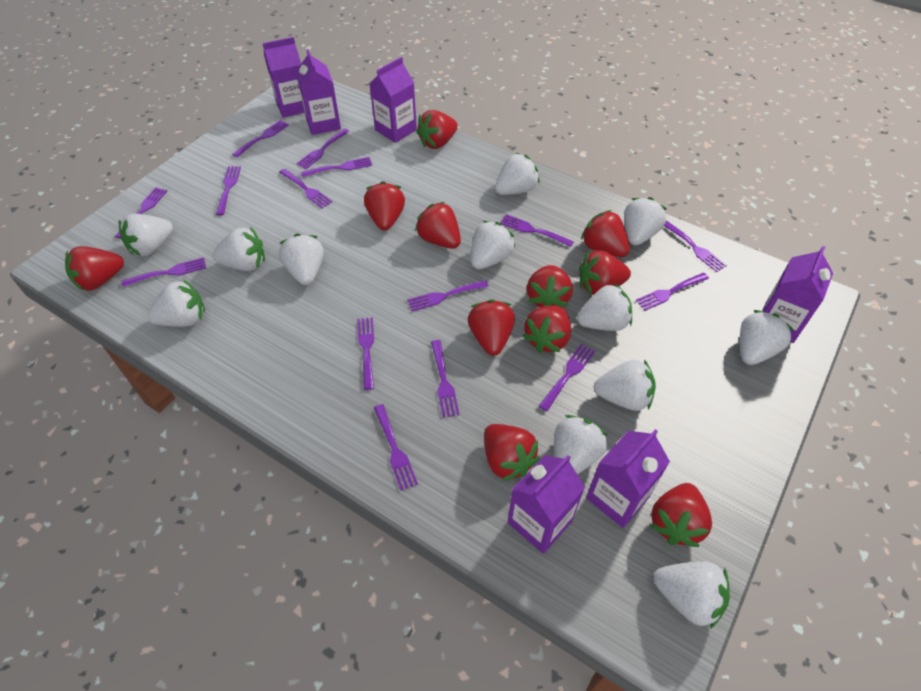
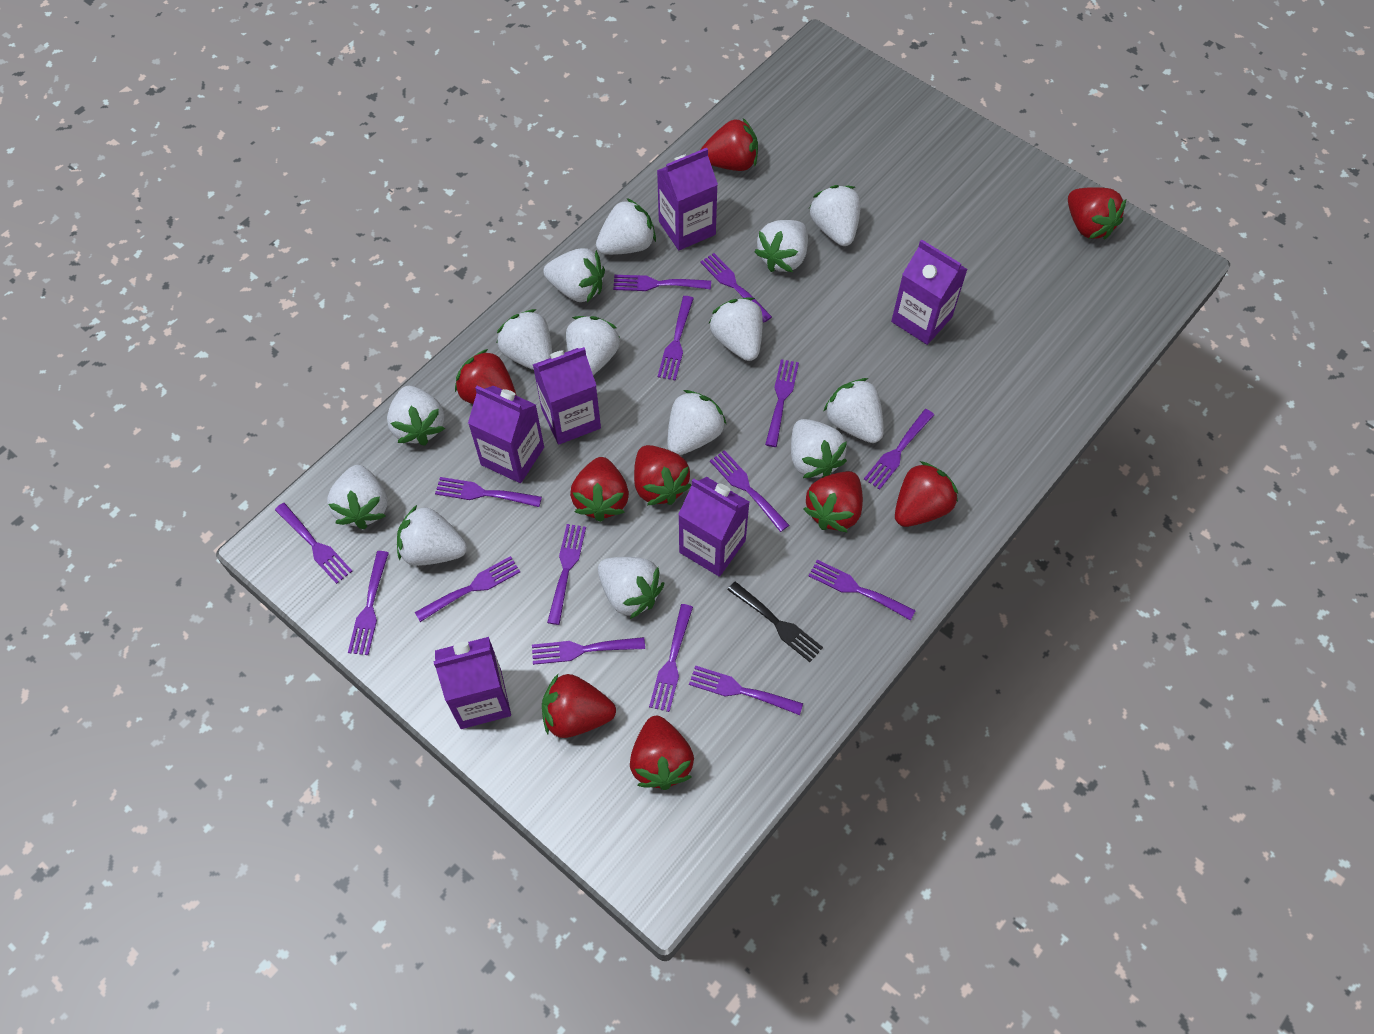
black fork: 0 -> 1
red strawberry: 11 -> 9
white strawberry: 12 -> 14

